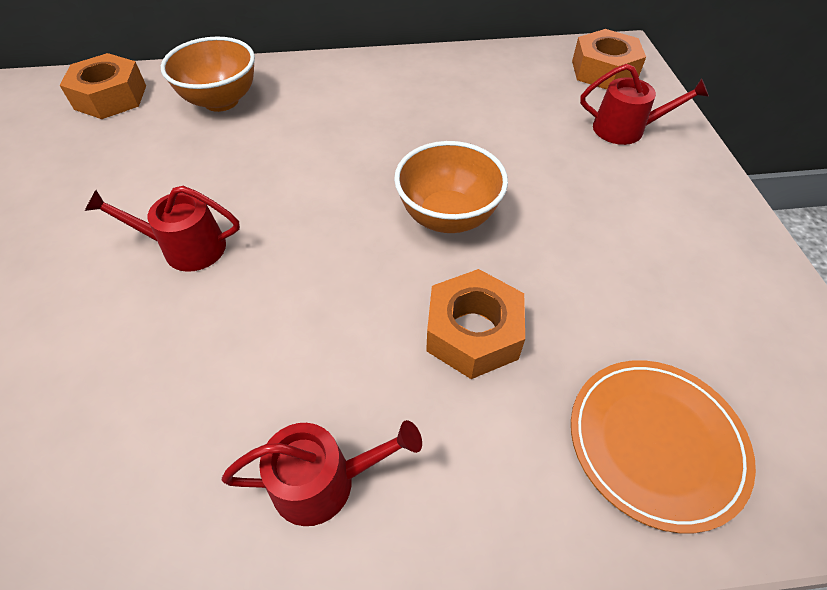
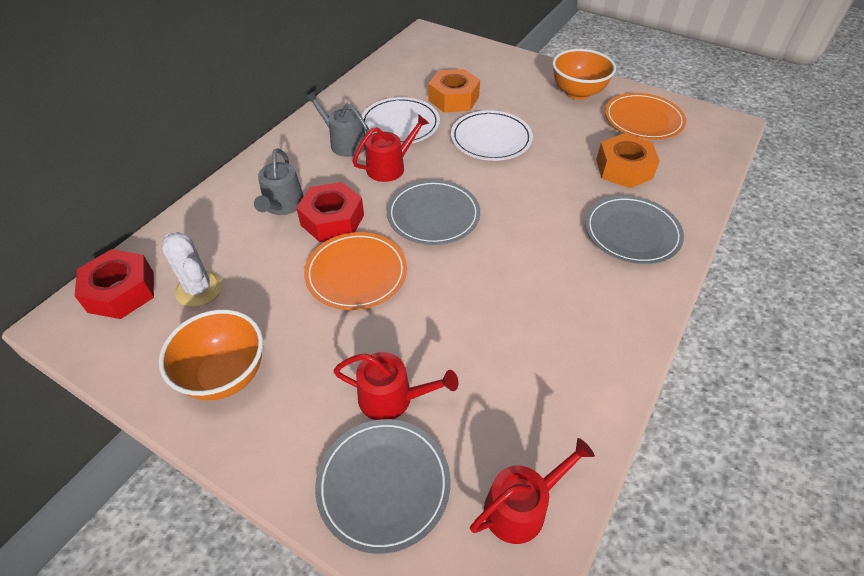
grey plate: 0 -> 3
grey watering can: 0 -> 2
orange nut: 3 -> 2
orange plate: 1 -> 2
red nut: 0 -> 2
white cactus: 0 -> 1
white plate: 0 -> 2

